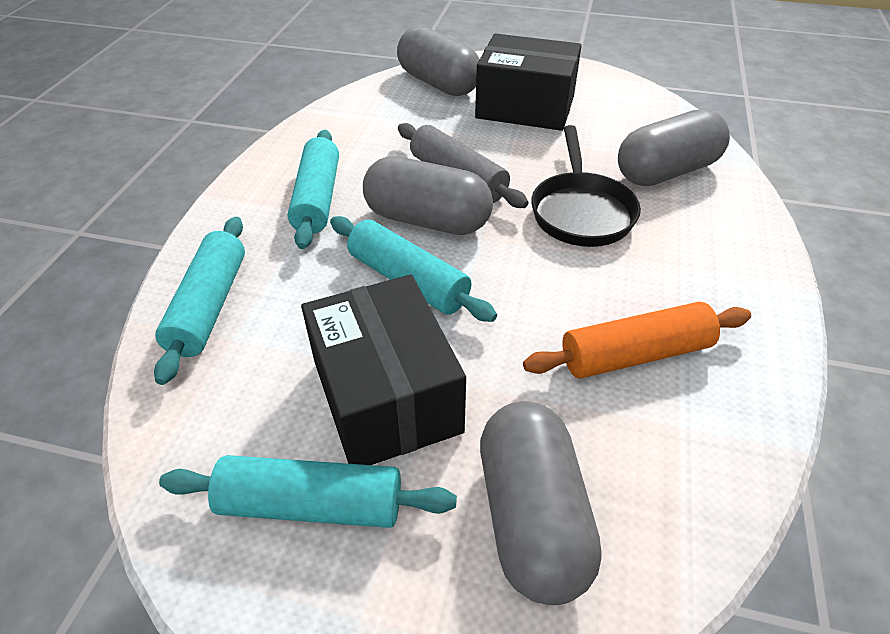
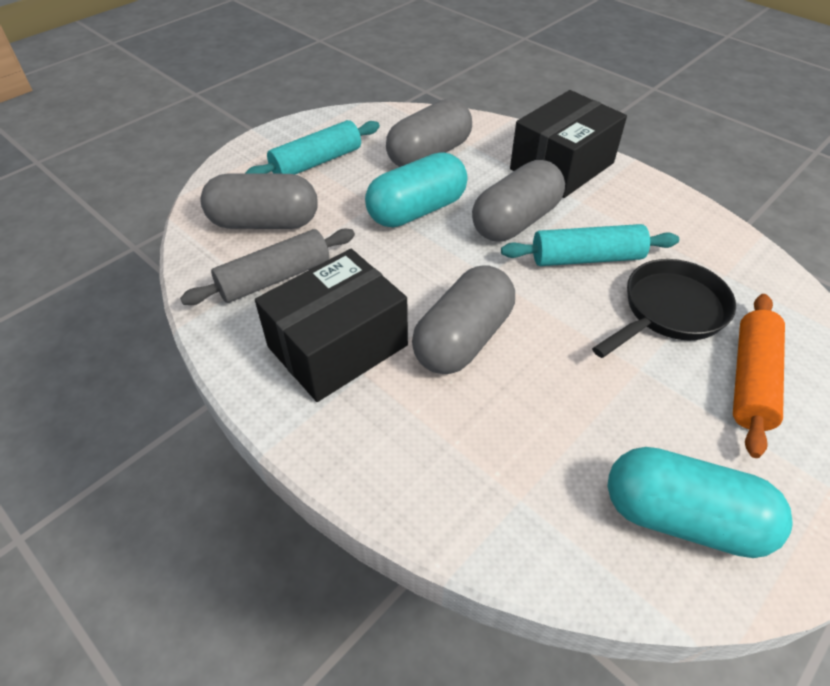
turquoise capsule: 0 -> 2
turquoise rolling pin: 4 -> 2

